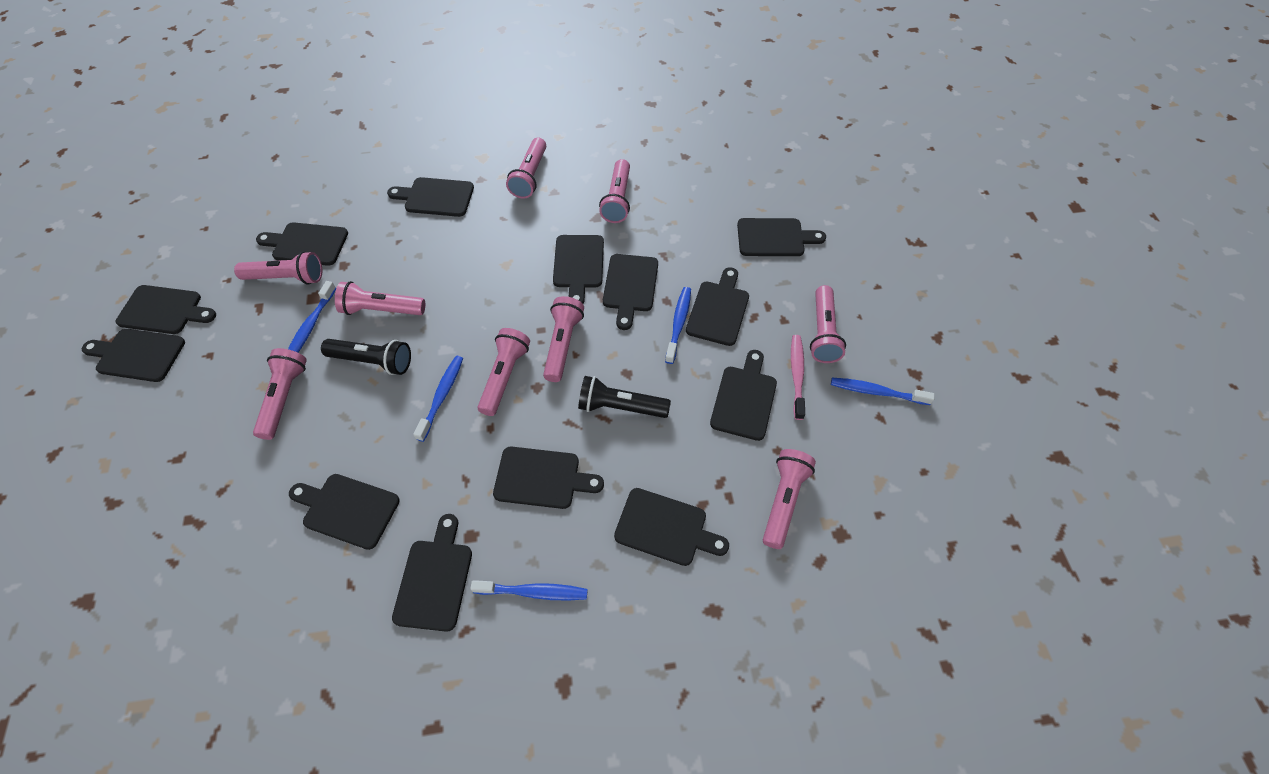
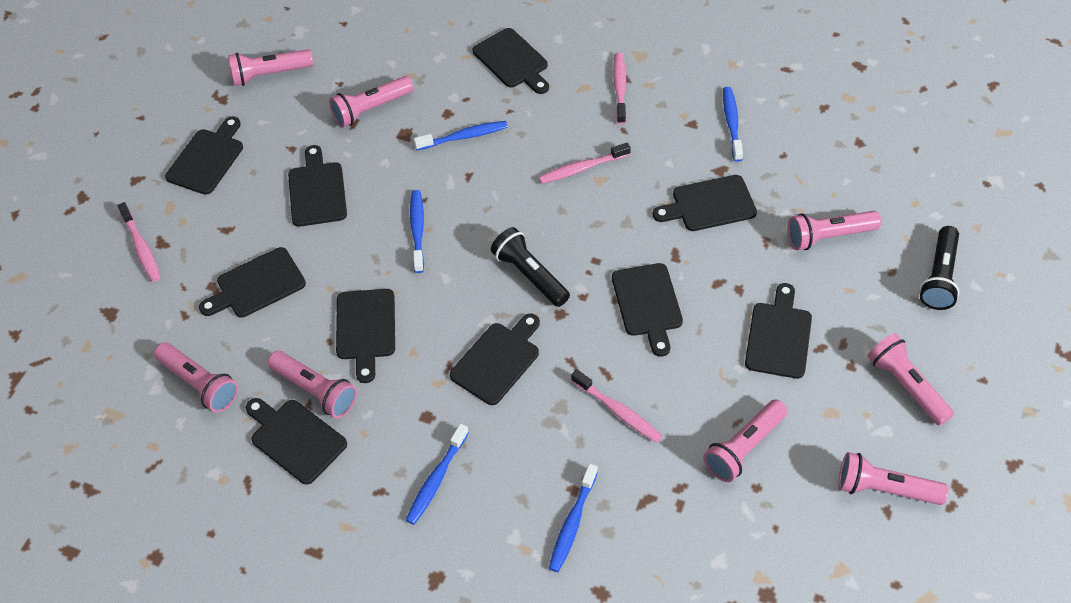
black cutting board: 13 -> 10
pink flashlight: 9 -> 8
pink toothbrush: 1 -> 4

